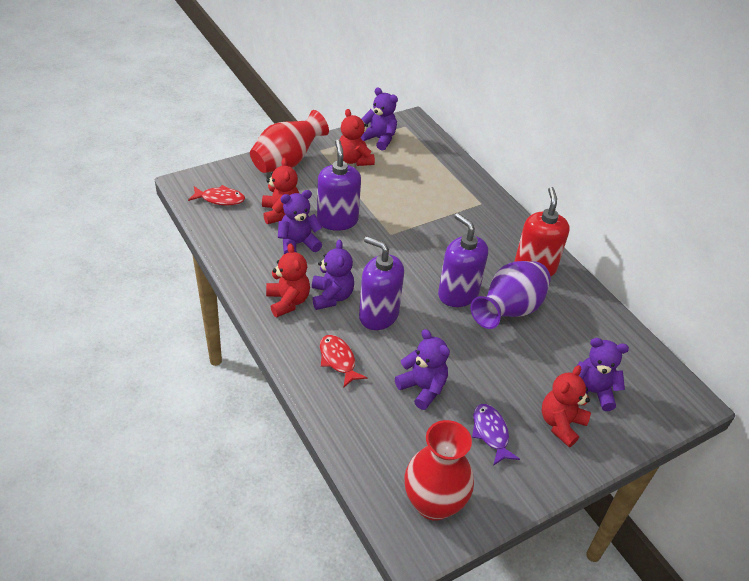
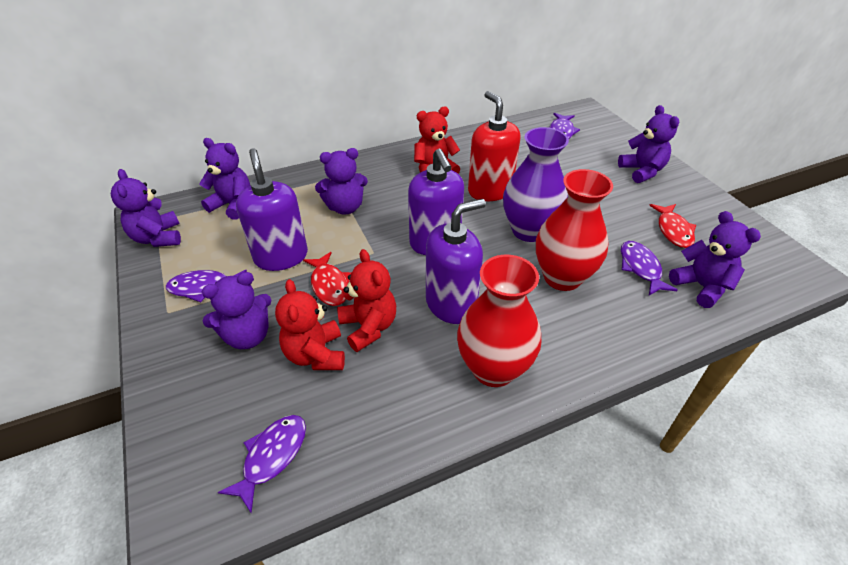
purple fish: 1 -> 4
purple teddy bear: 5 -> 6
red teddy bear: 4 -> 3

